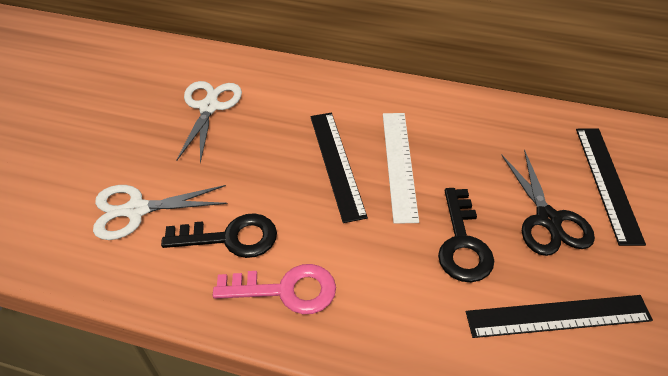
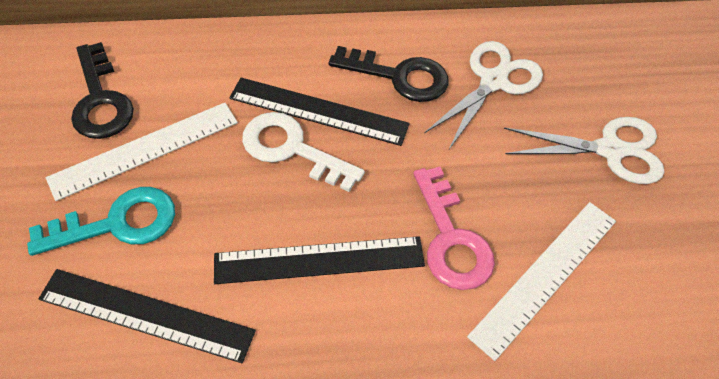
black scissors: 1 -> 0
turquoise key: 0 -> 1
white key: 0 -> 1
white ruler: 1 -> 2

